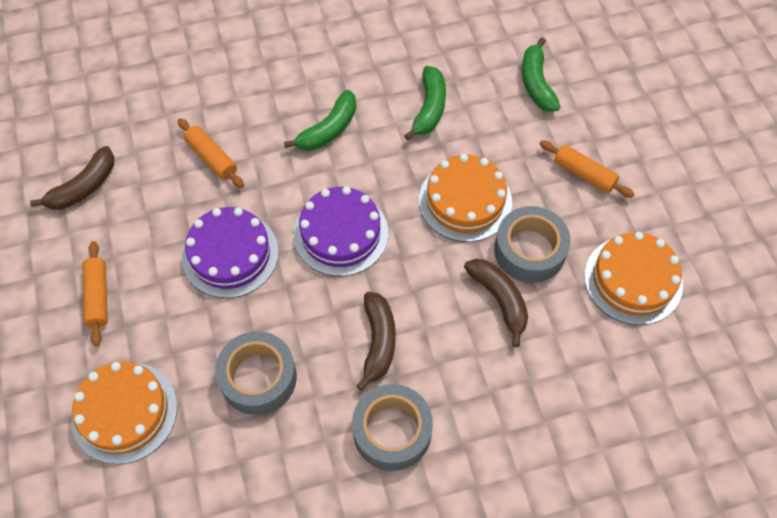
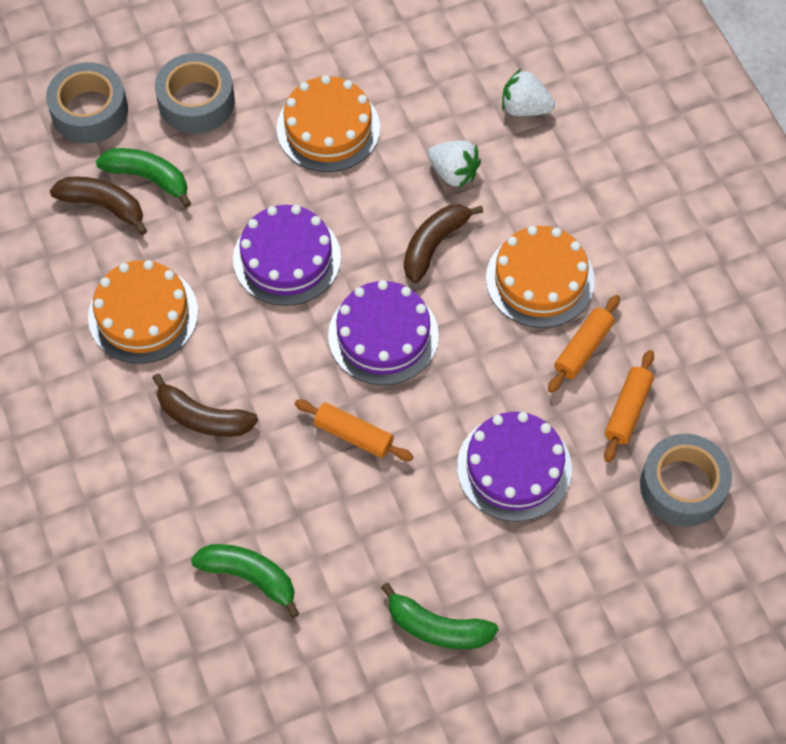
purple cake: 2 -> 3
white strawberry: 0 -> 2

